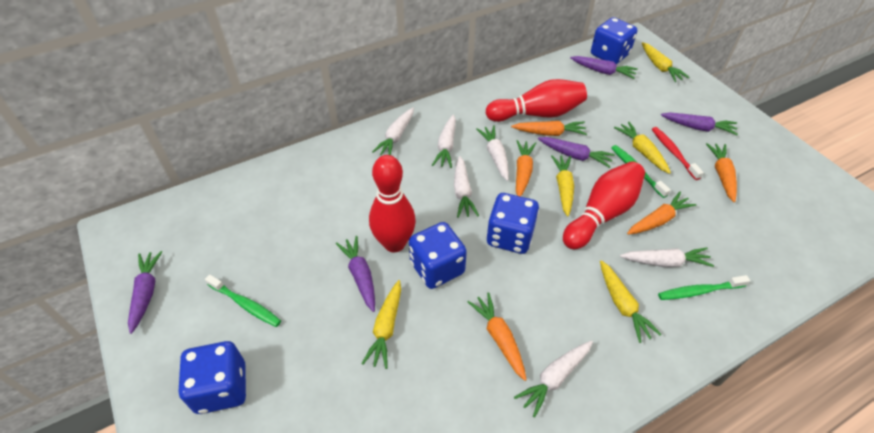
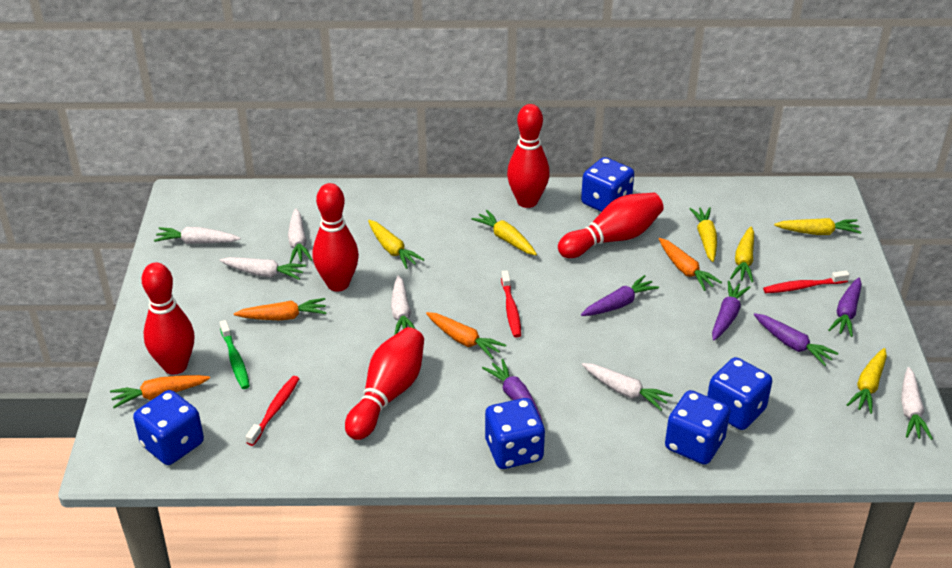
blue dice: 4 -> 5
green toothbrush: 3 -> 1
orange carrot: 5 -> 4
red bowling pin: 3 -> 5
red toothbrush: 1 -> 3
yellow carrot: 5 -> 6

